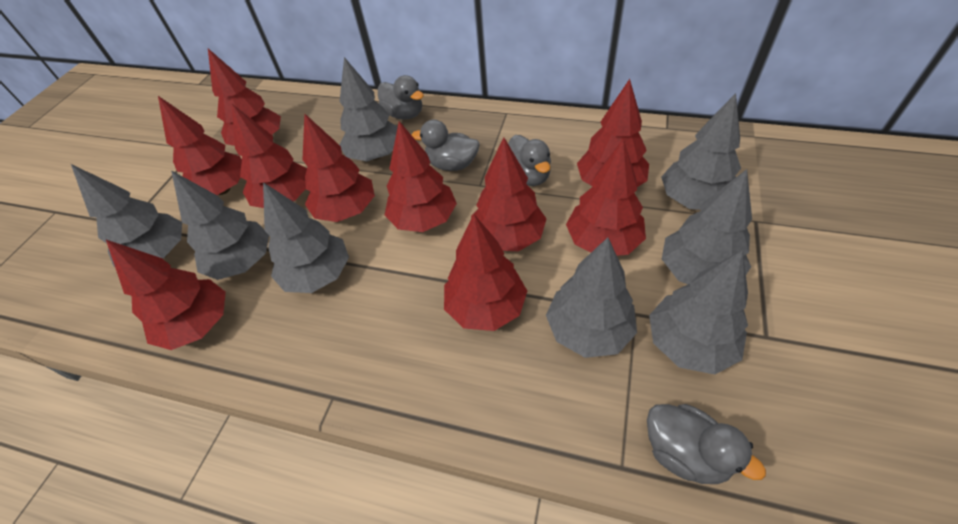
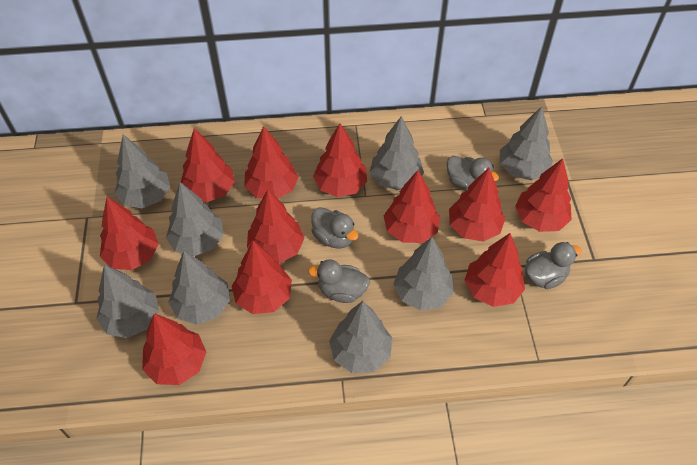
red tree: 10 -> 11

